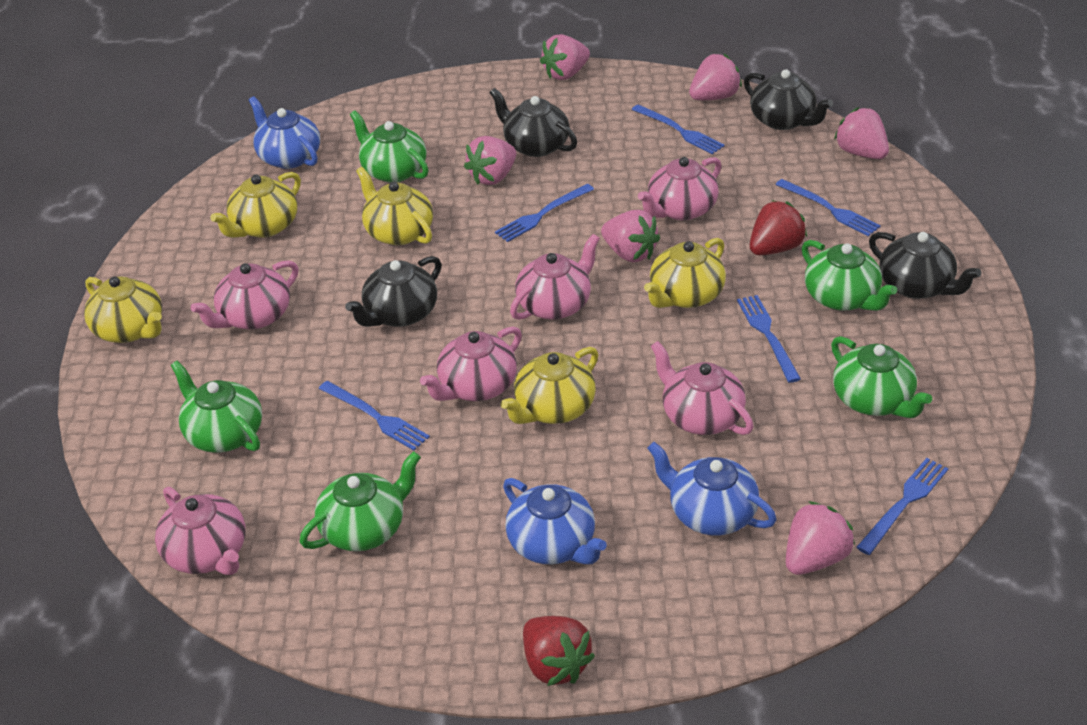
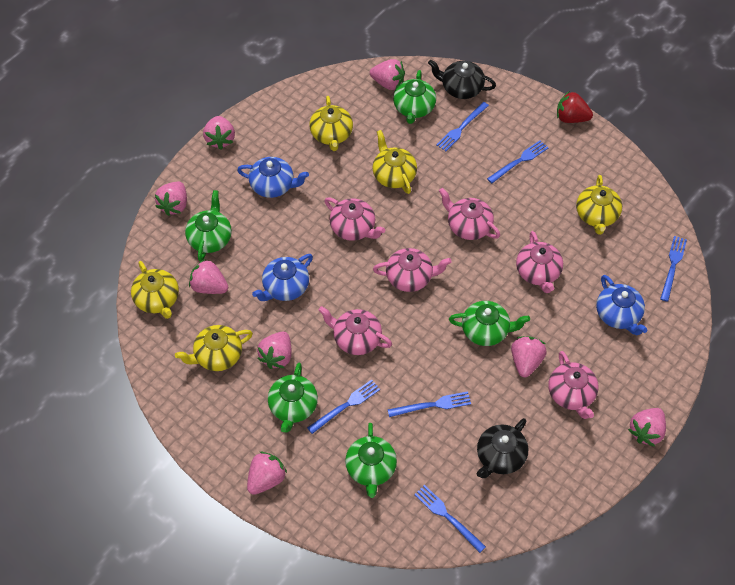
black teapot: 4 -> 2
pink strawberry: 6 -> 8
red strawberry: 2 -> 1

